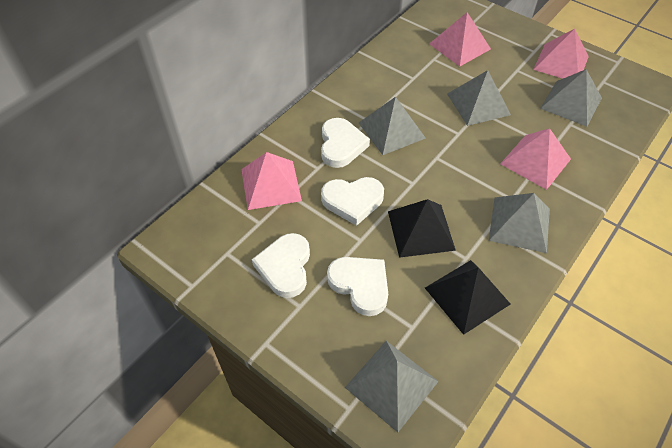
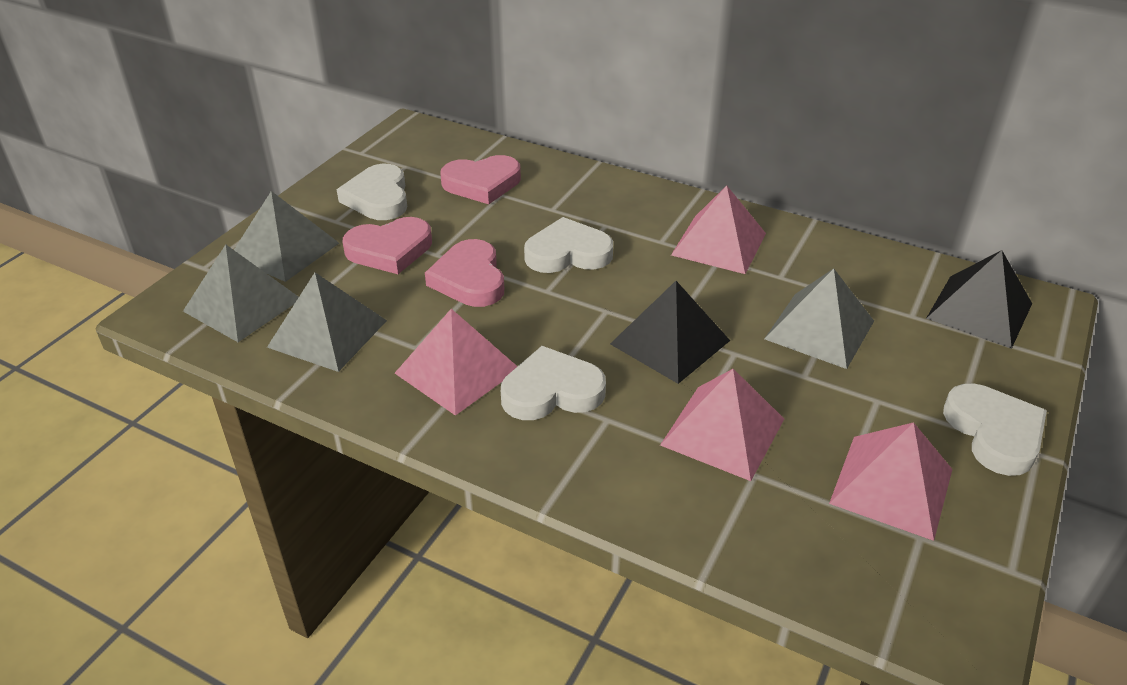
grey pyramid: 5 -> 4
pink heart: 0 -> 3

